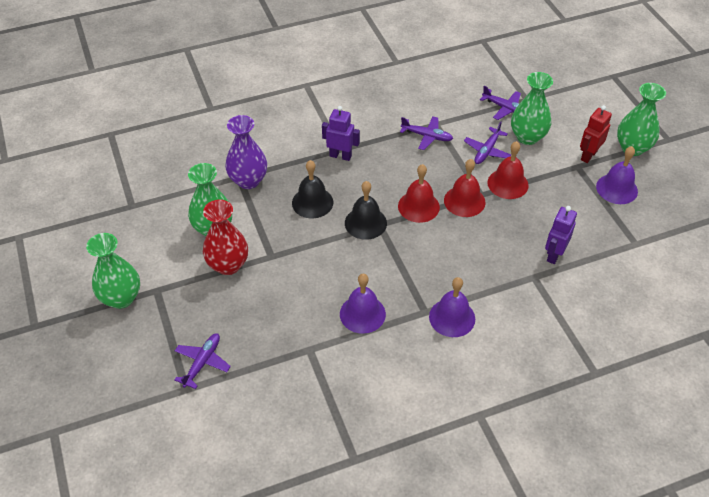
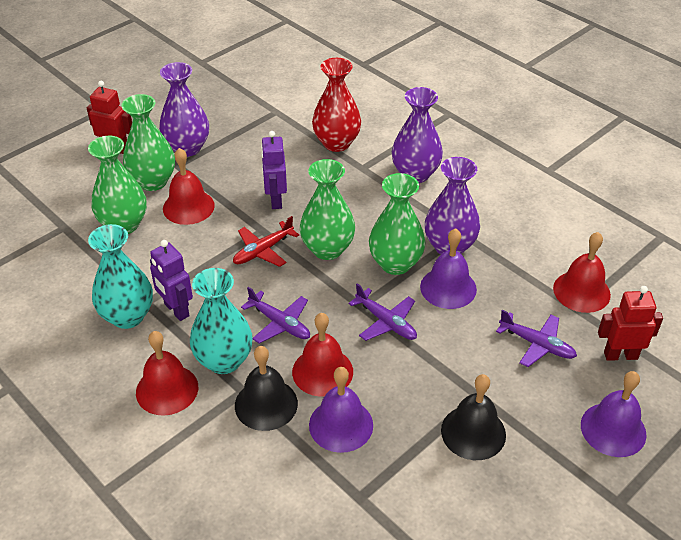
purple plane: 4 -> 3
purple vase: 1 -> 3
red bell: 3 -> 4
red plane: 0 -> 1
red robot: 1 -> 2
turquoise vase: 0 -> 2

